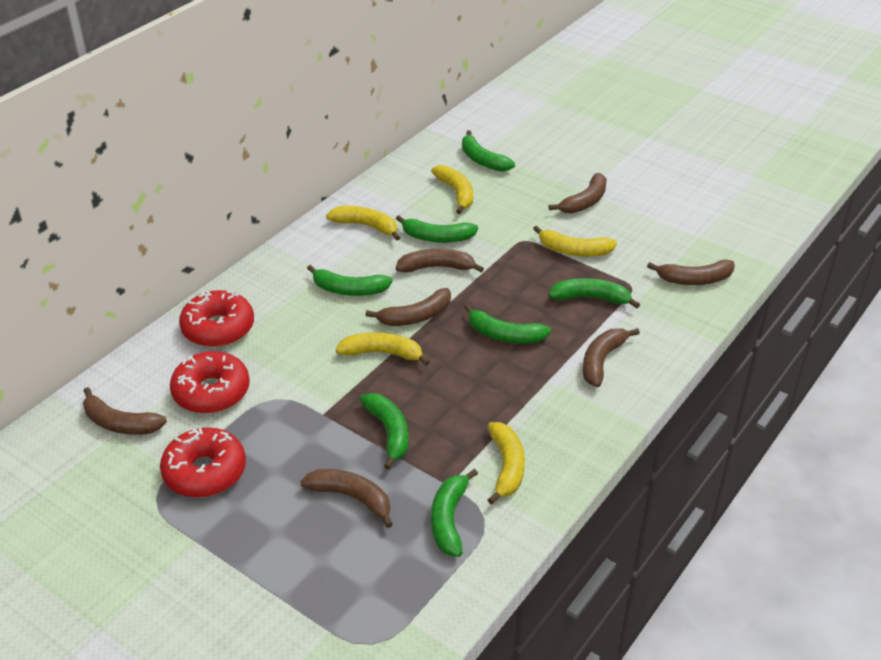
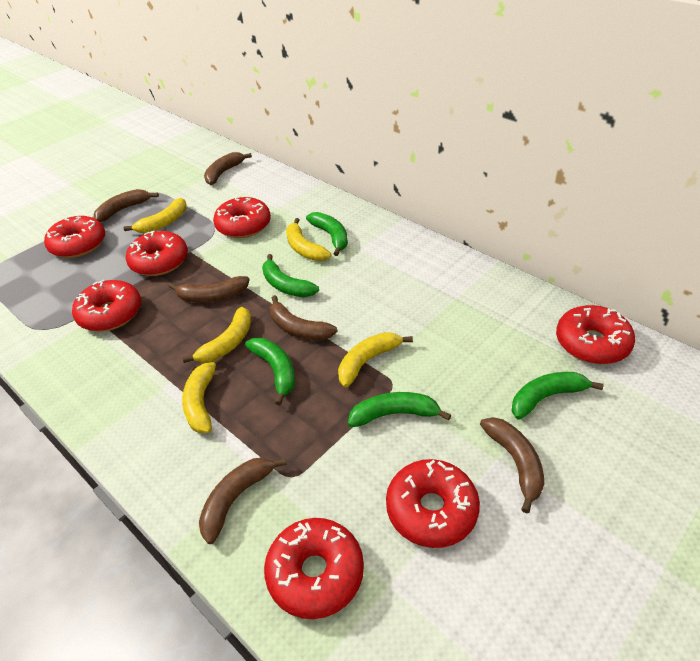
brown banana: 7 -> 6
green banana: 7 -> 5
red donut: 3 -> 7

